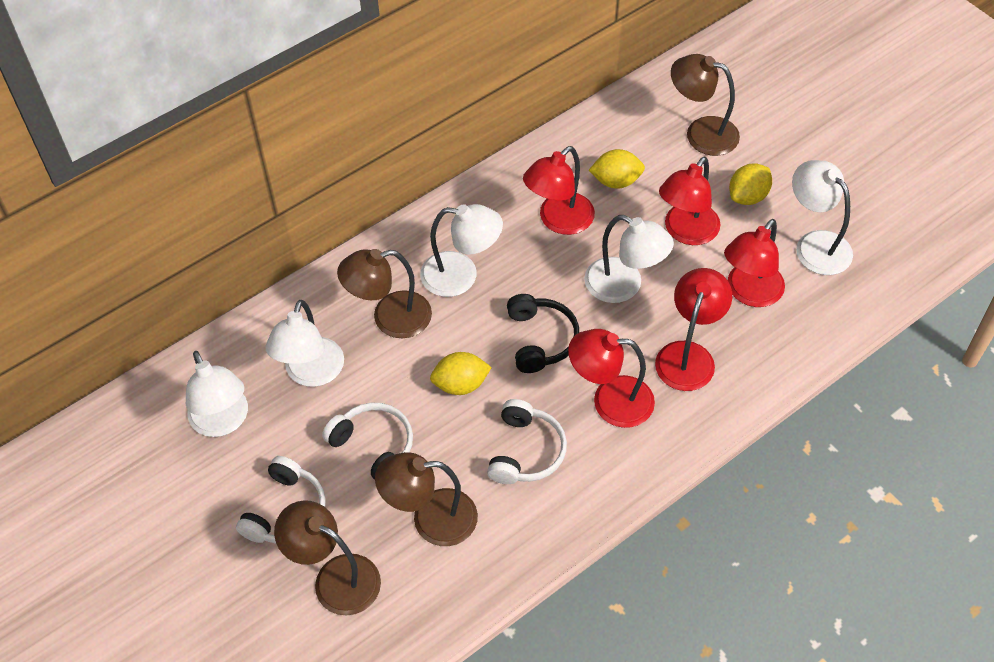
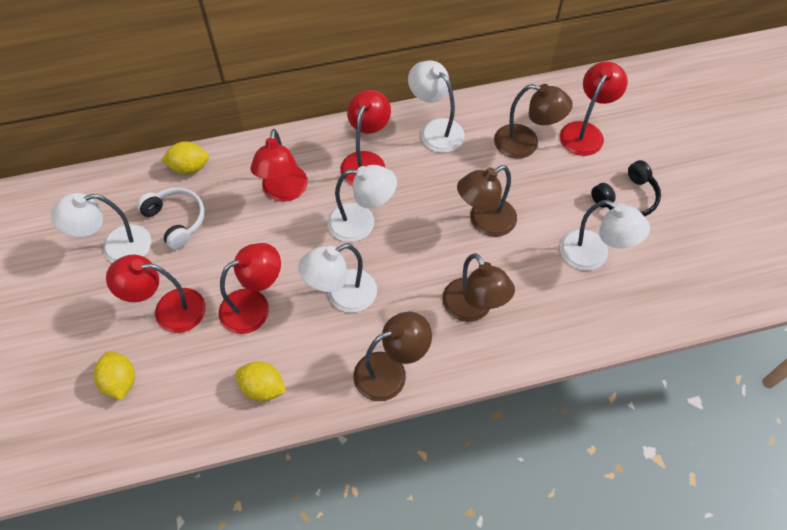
white headphones: 3 -> 1

